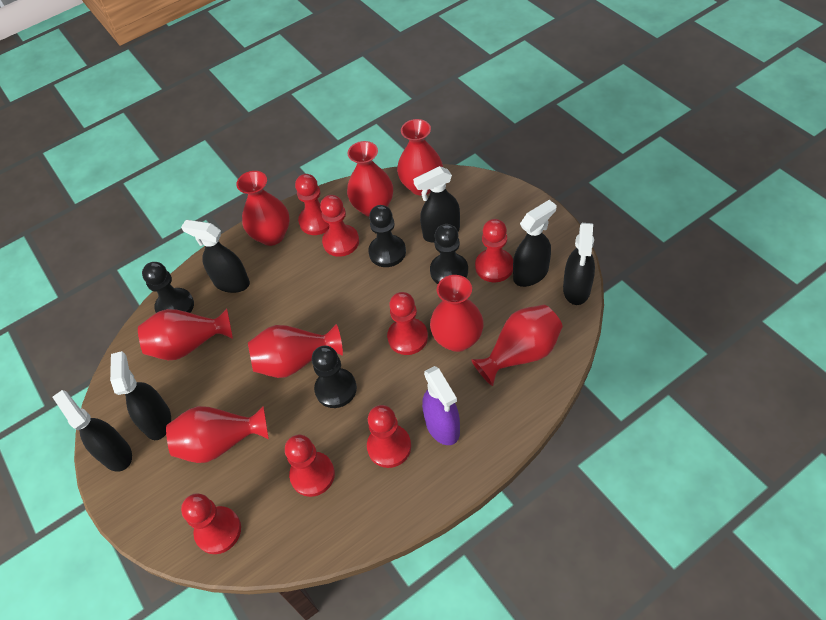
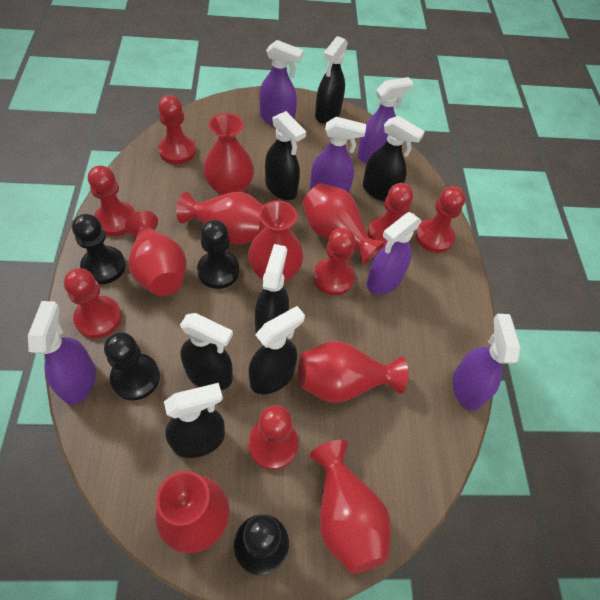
black spray bottle: 6 -> 7
purple spray bottle: 1 -> 6

